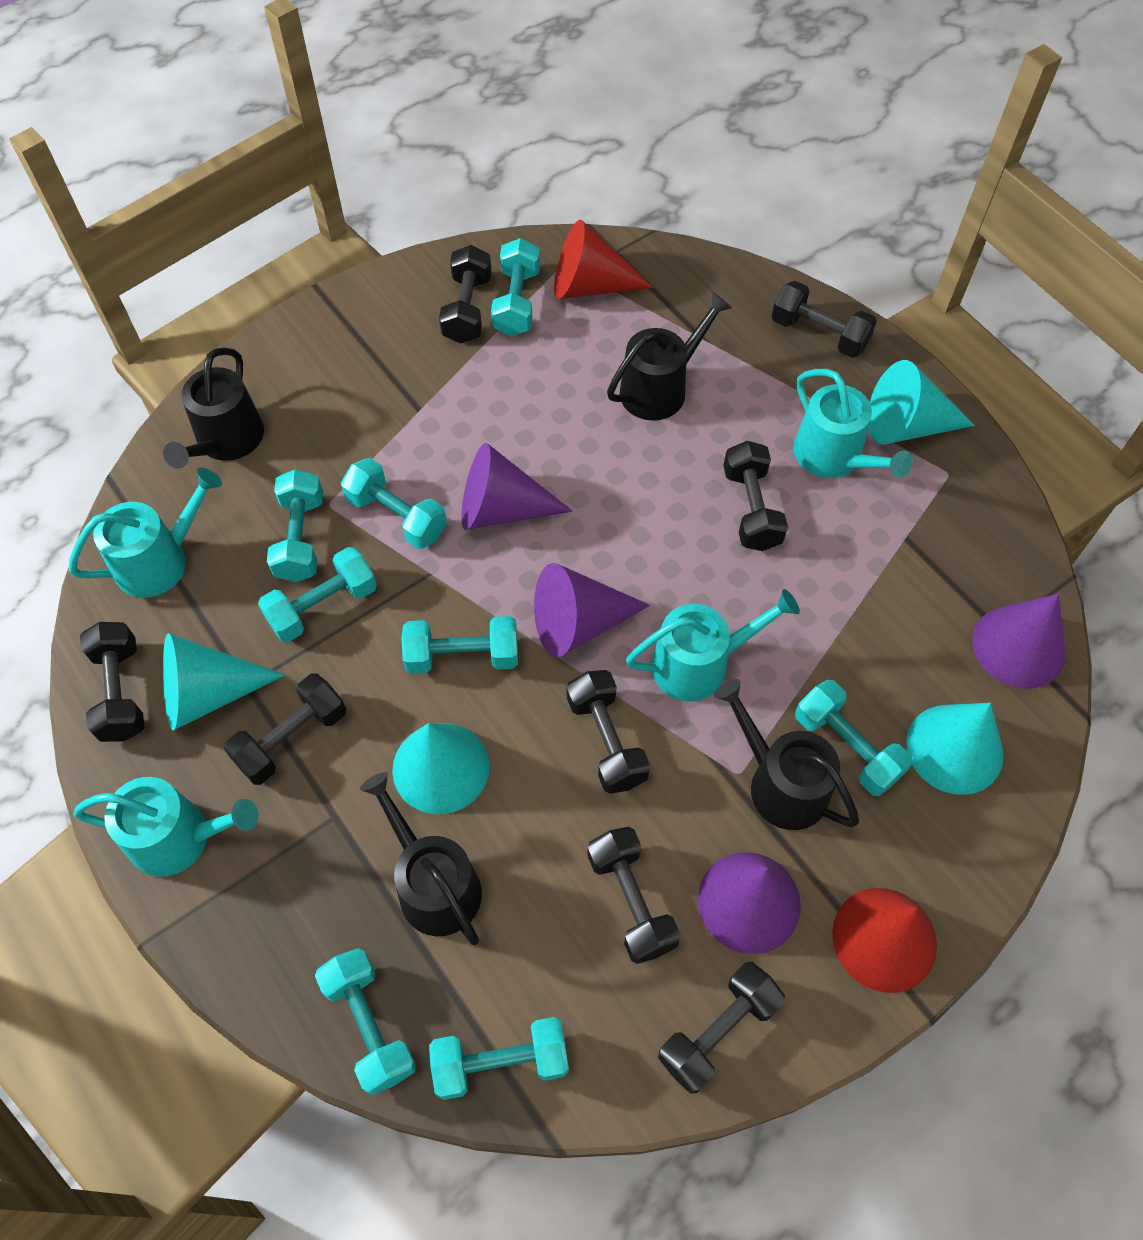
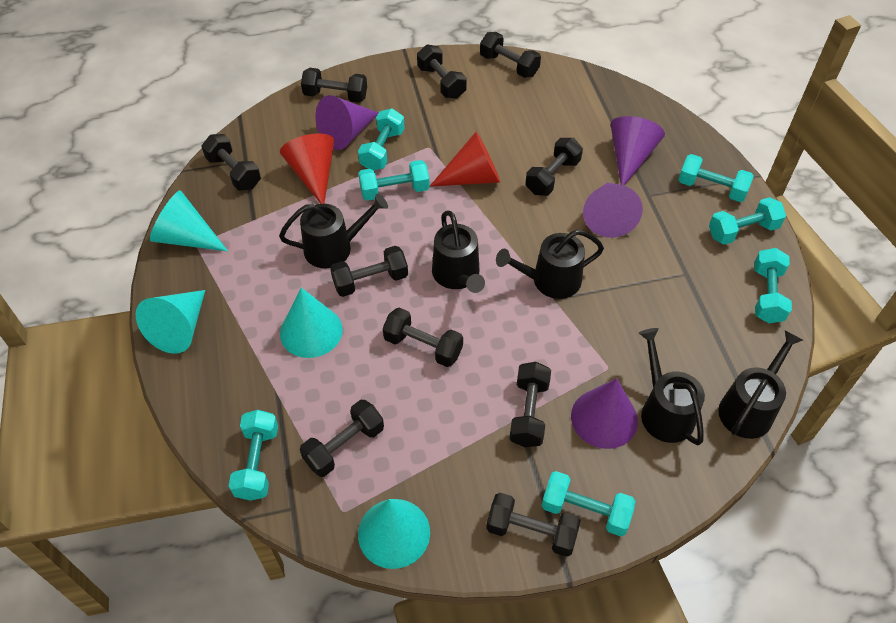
black dumbbell: 8 -> 10
black watering can: 4 -> 5
turquoise dumbbell: 8 -> 7
turquoise watering can: 4 -> 0

